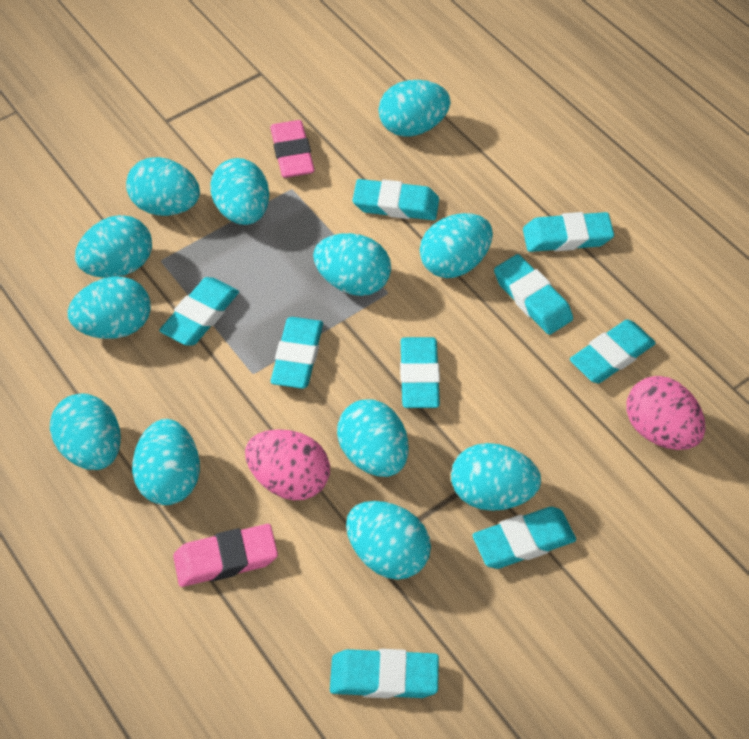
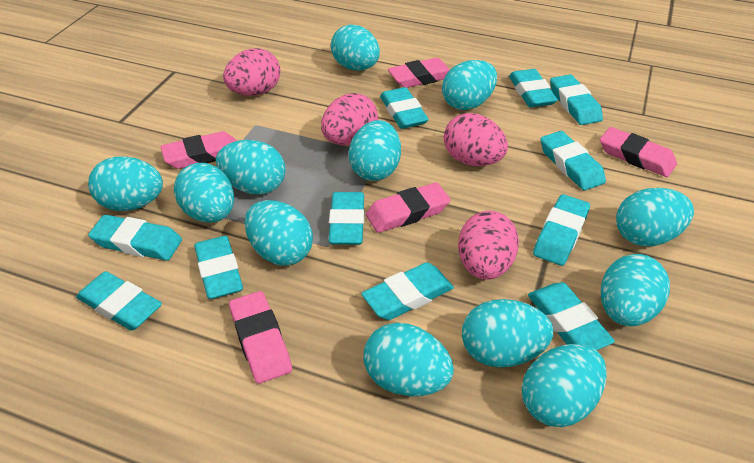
pink egg: 2 -> 4
pink eraser: 2 -> 5
turquoise eraser: 9 -> 11

